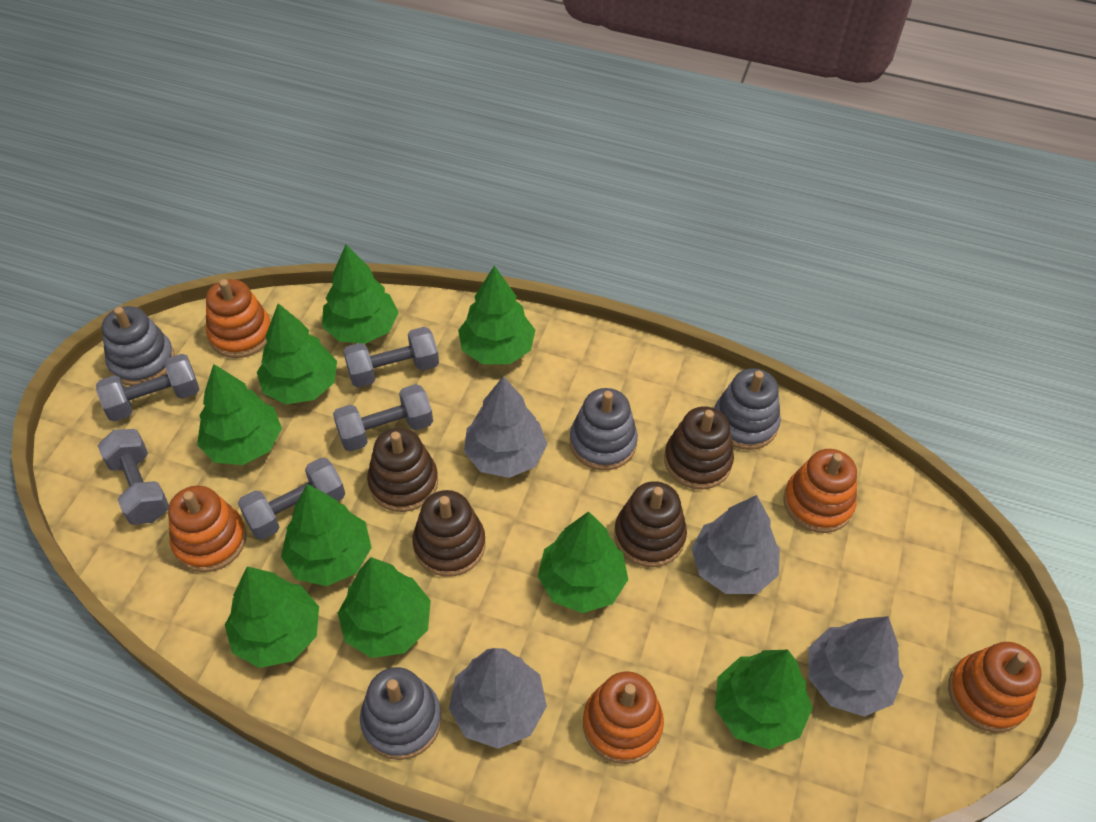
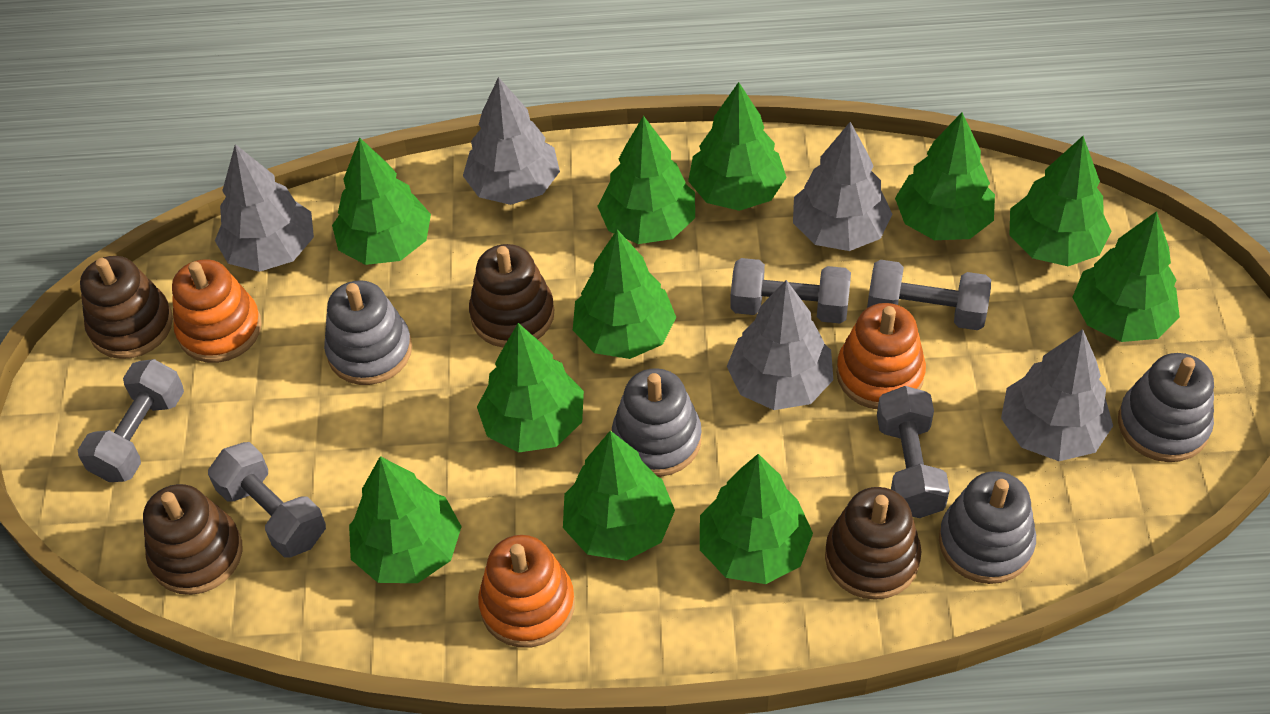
green tree: 9 -> 11
grey tree: 4 -> 5
orange stacking toy: 5 -> 3

